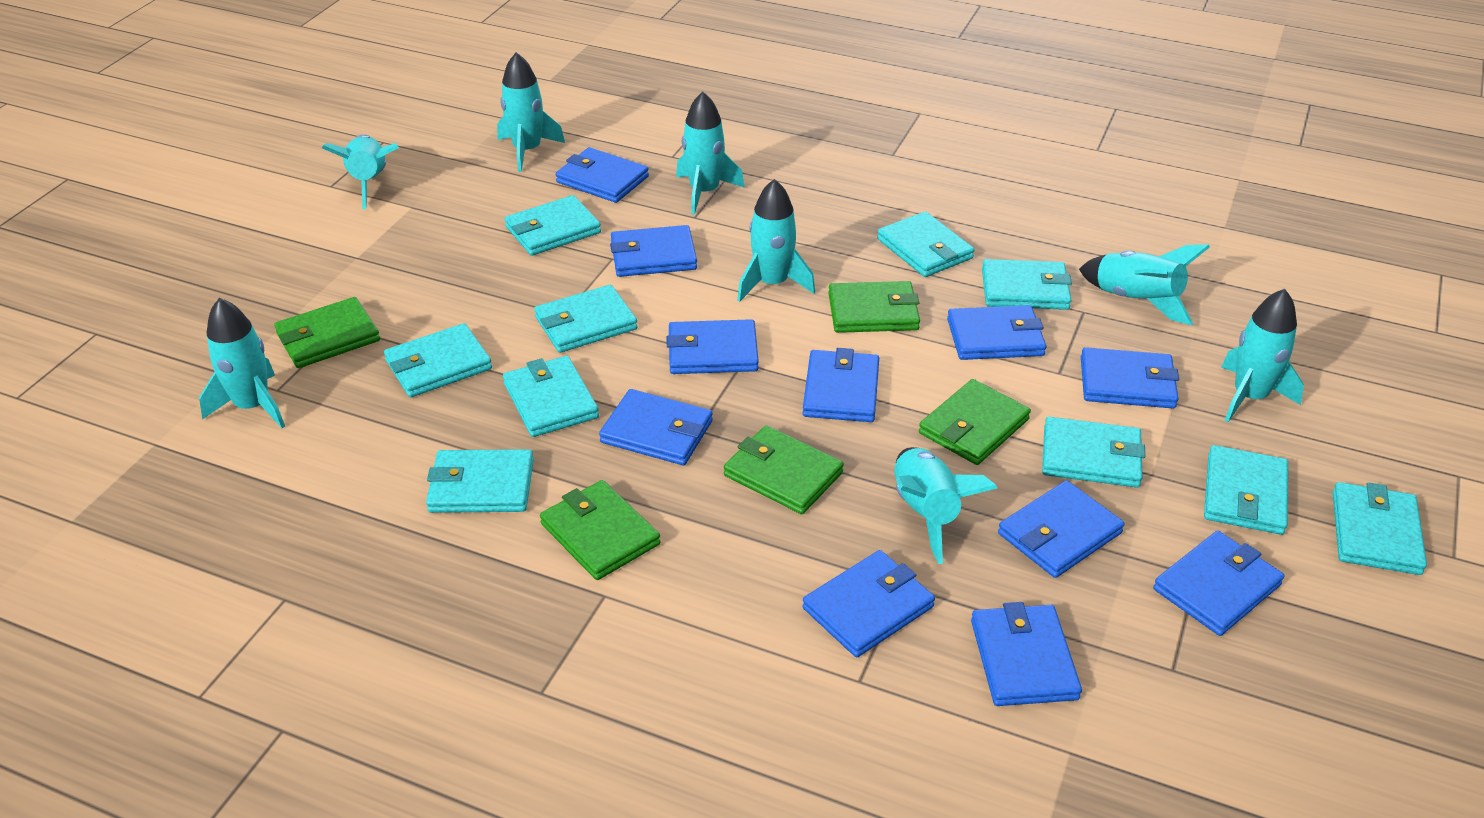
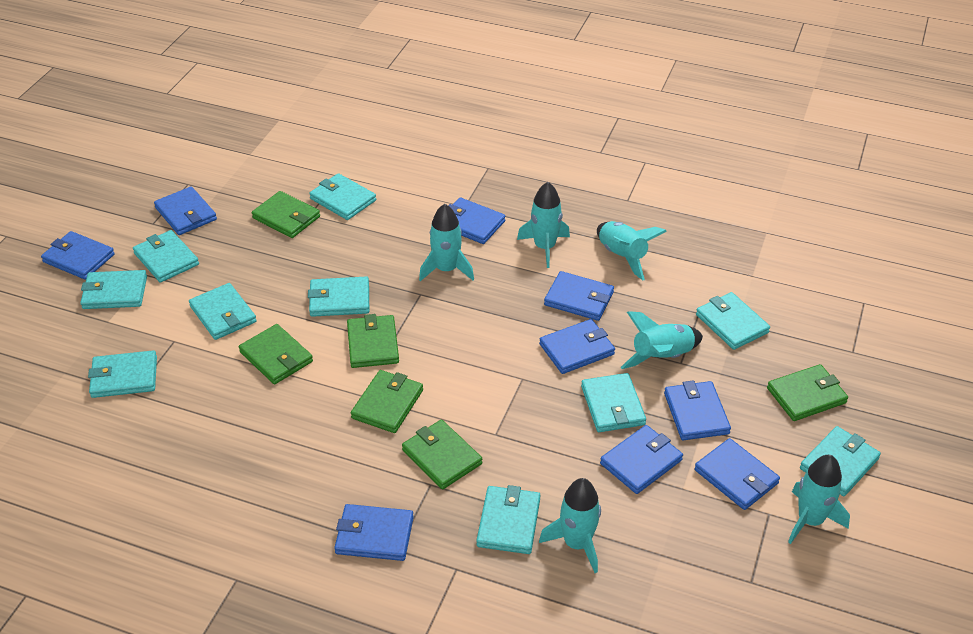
blue wallet: 11 -> 9
green wallet: 5 -> 6
turquoise rocket: 8 -> 6

